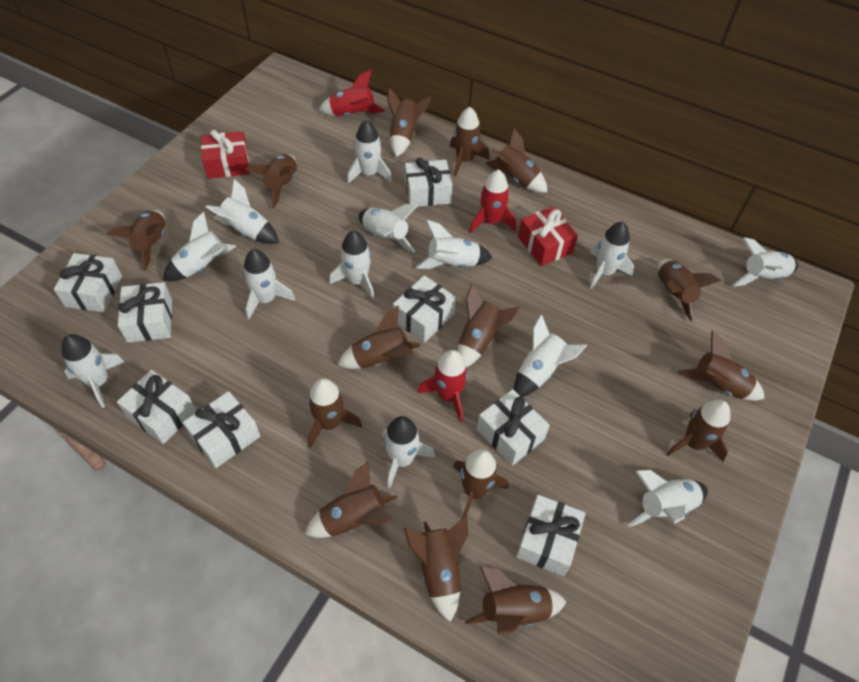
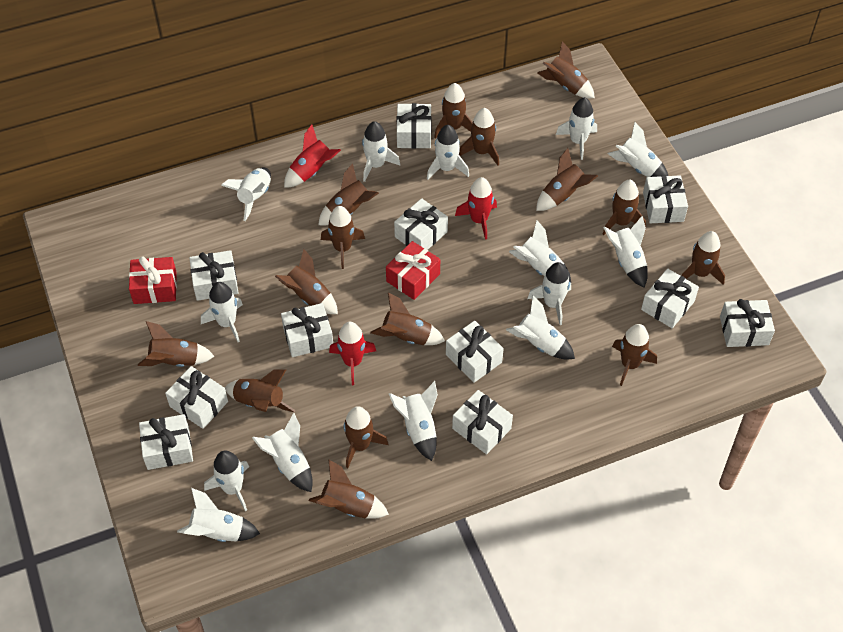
white gift: 8 -> 11
white rocket: 13 -> 14

